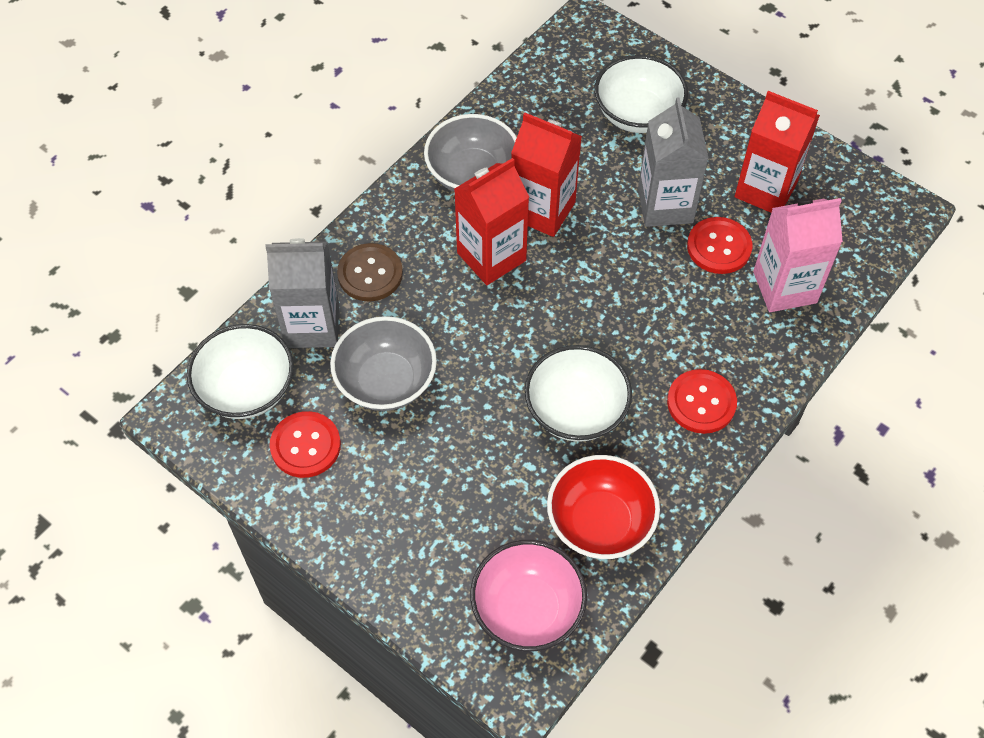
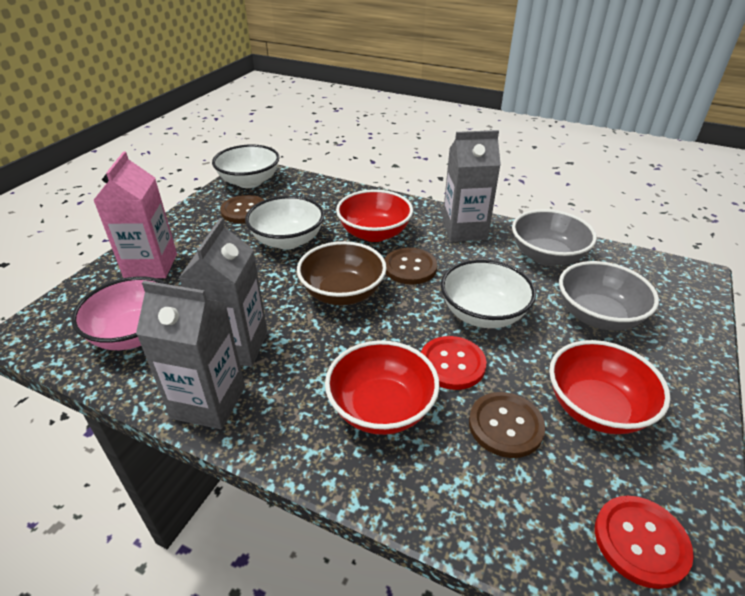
brown bowl: 0 -> 1
brown button: 1 -> 3
grey carton: 2 -> 3
red bowl: 1 -> 3
red button: 3 -> 2
red carton: 3 -> 0

